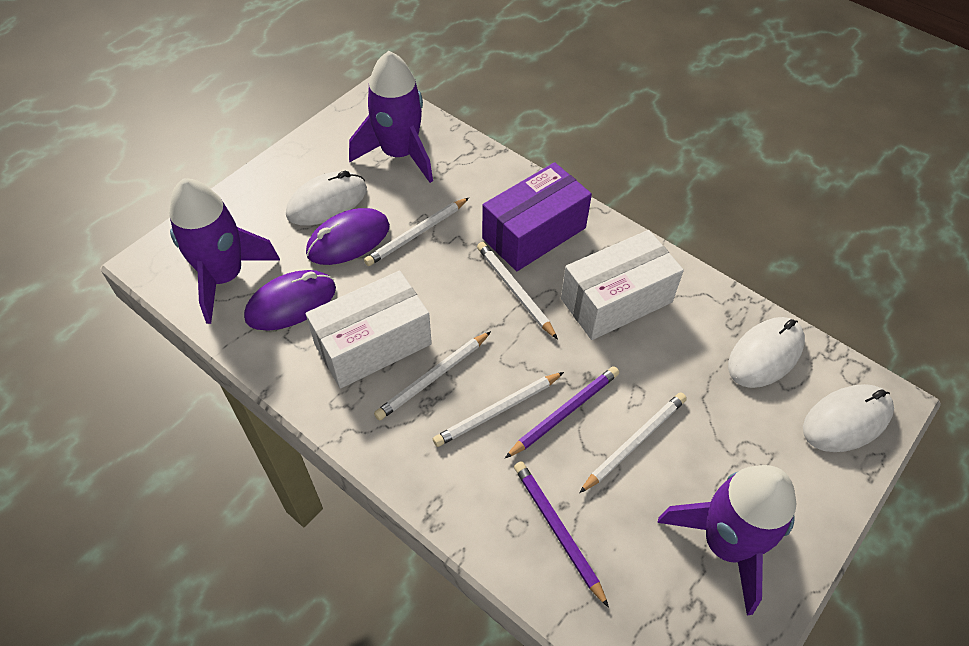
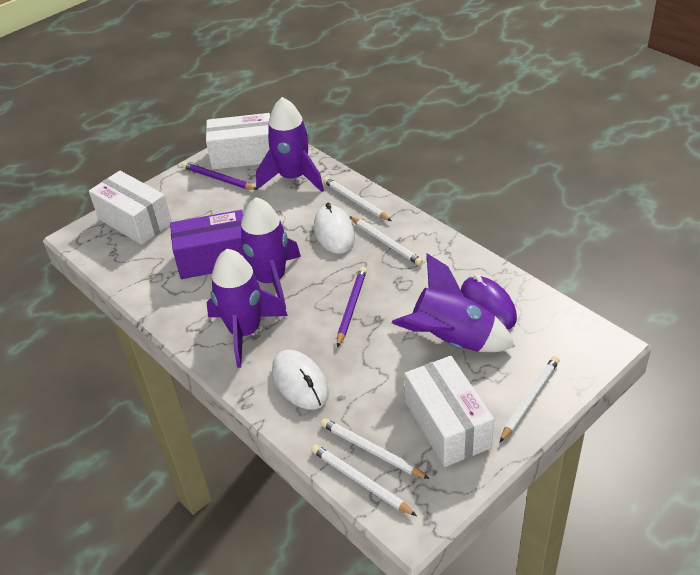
purple mouse: 2 -> 1
purple rocket: 3 -> 4
white box: 2 -> 3
white mouse: 3 -> 2

